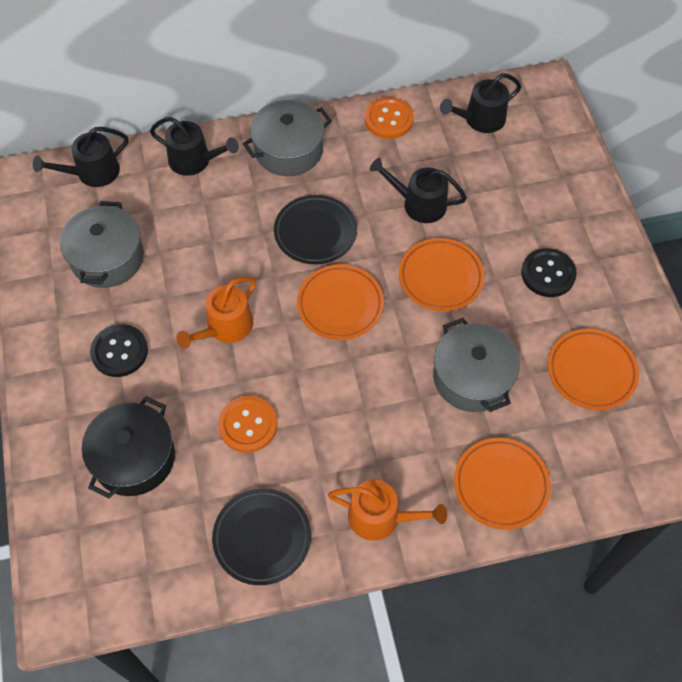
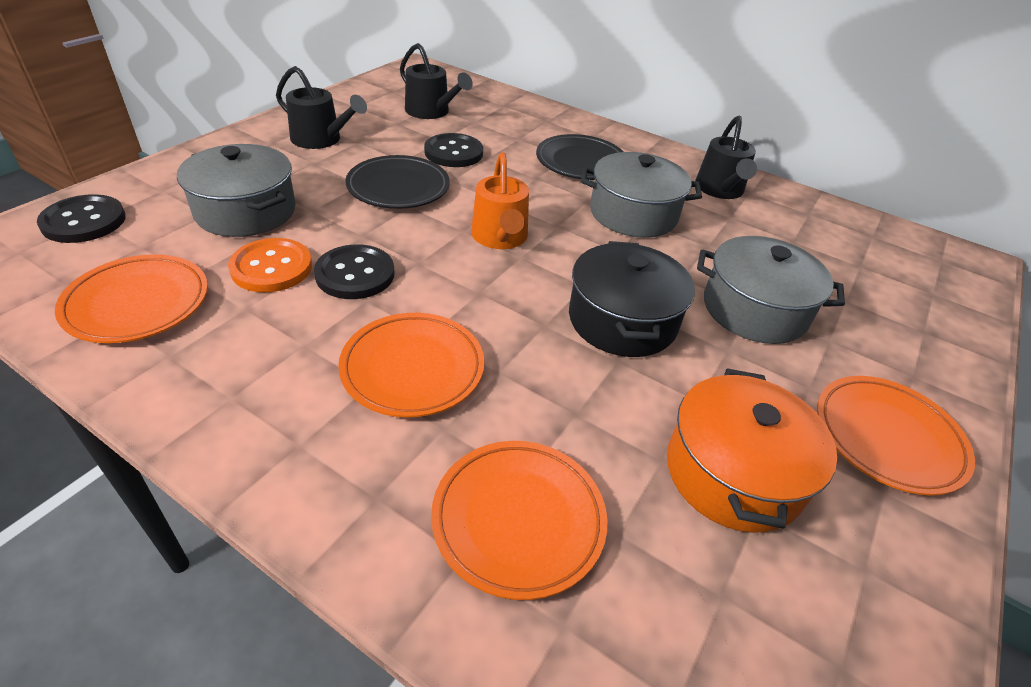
black button: 2 -> 3
black watering can: 4 -> 3
orange button: 2 -> 1
orange pot: 0 -> 1
orange watering can: 2 -> 1

